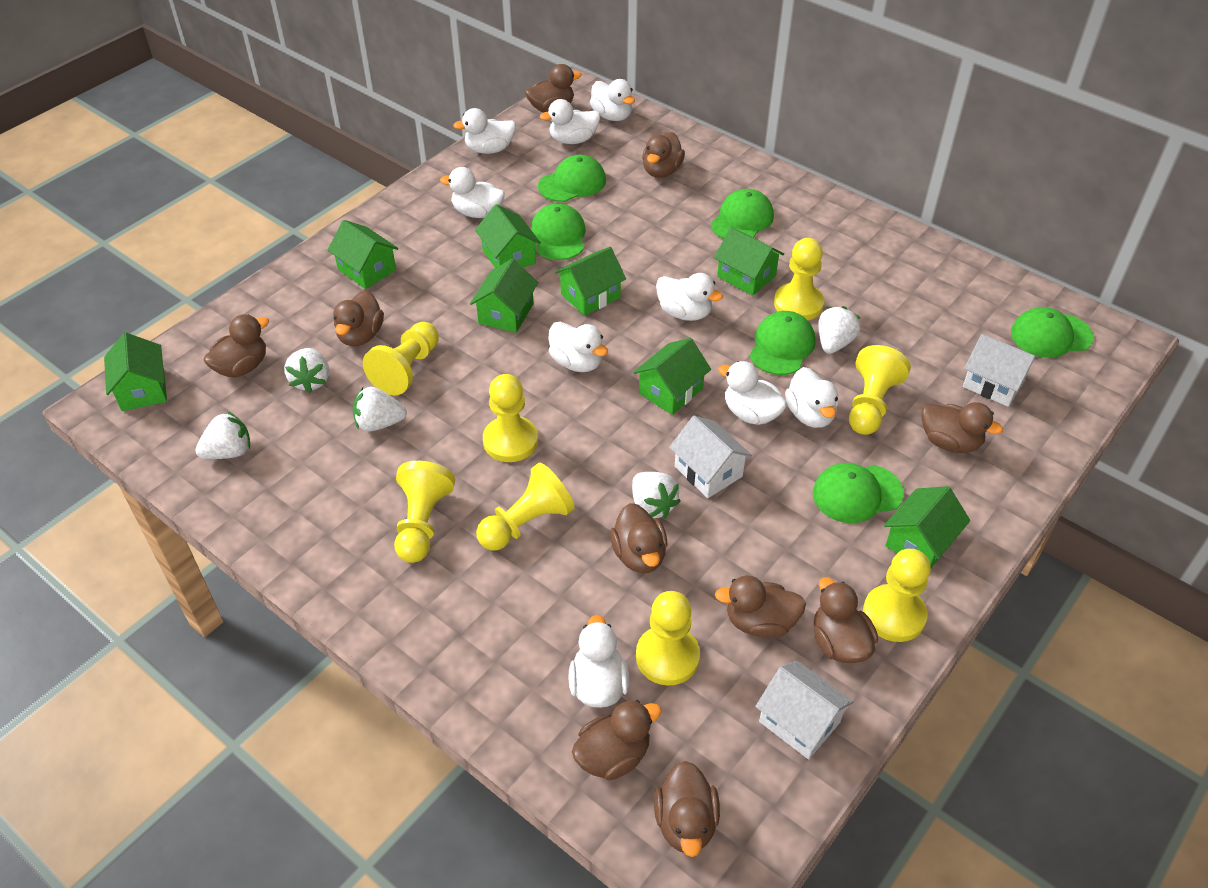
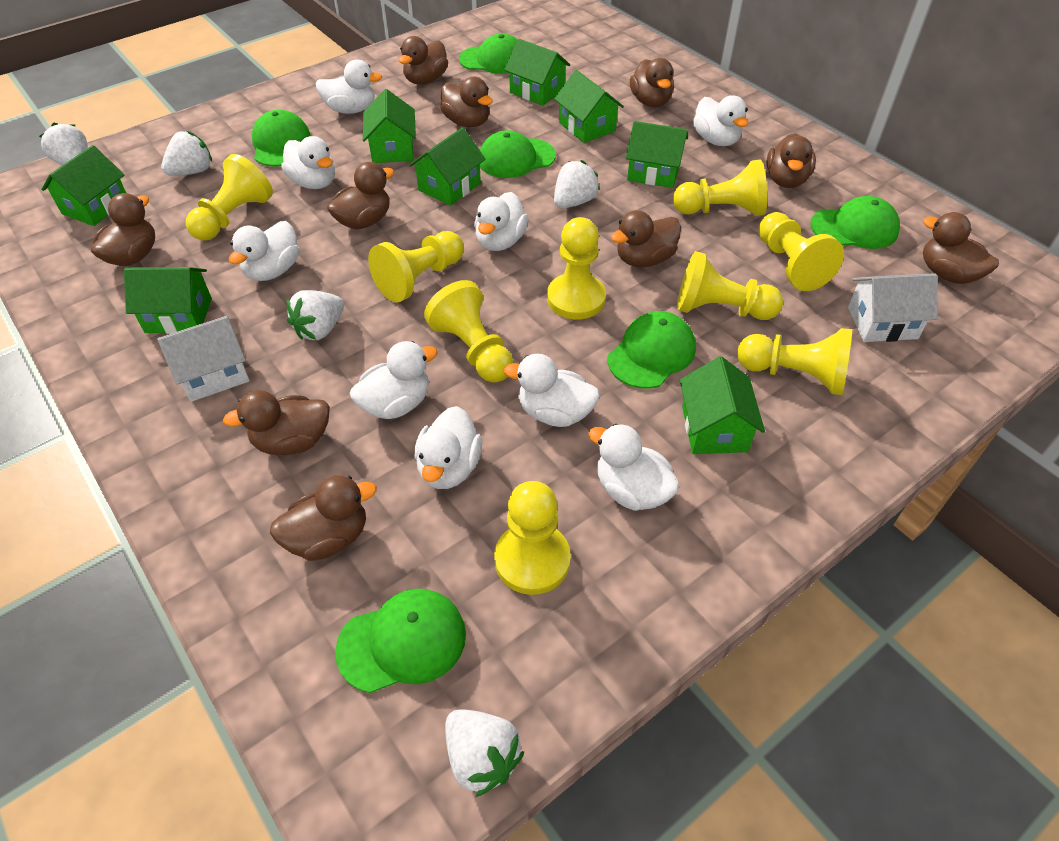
white house: 3 -> 2
yellow pawn: 8 -> 9

